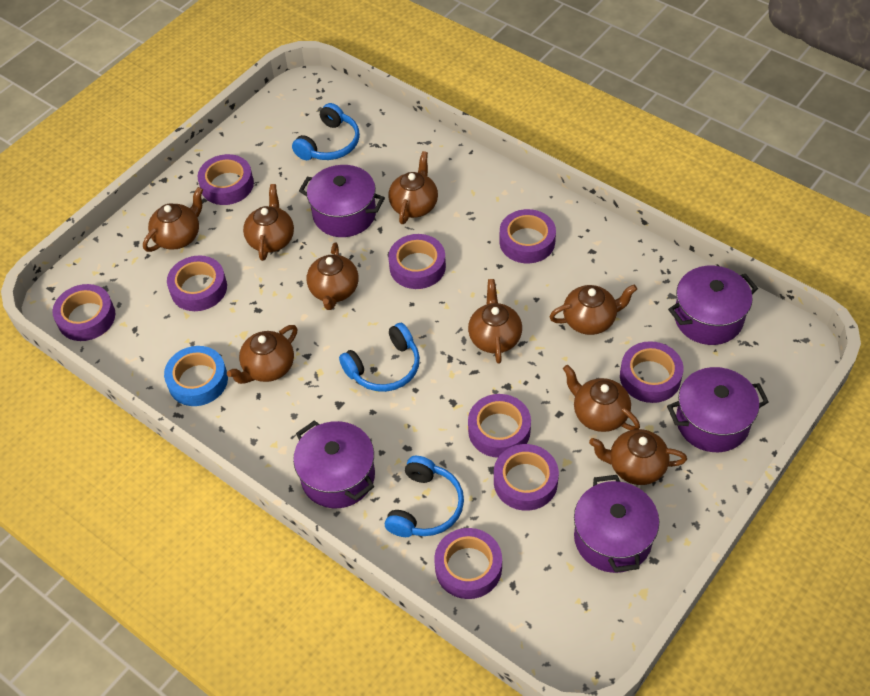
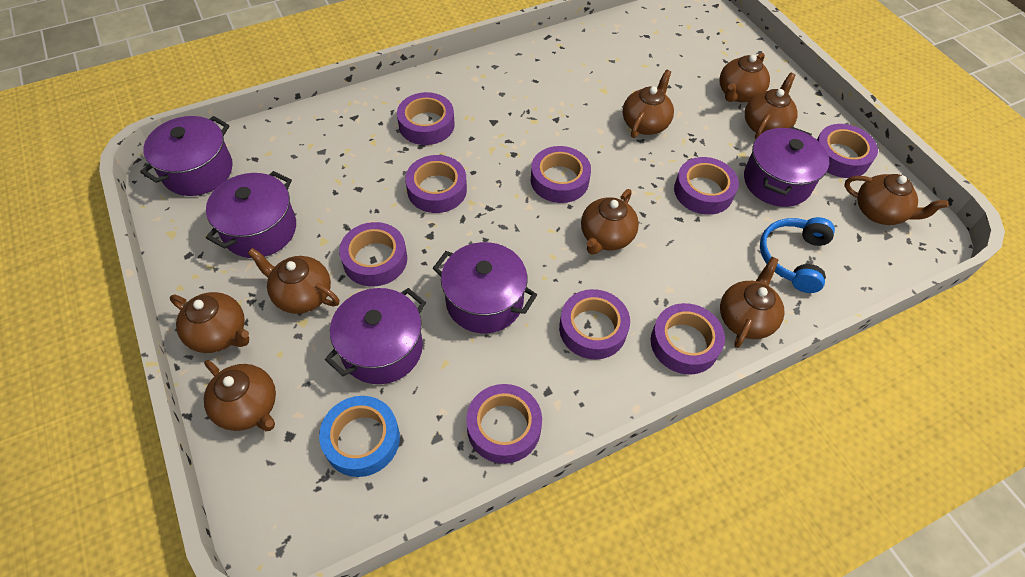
blue headphones: 3 -> 1

